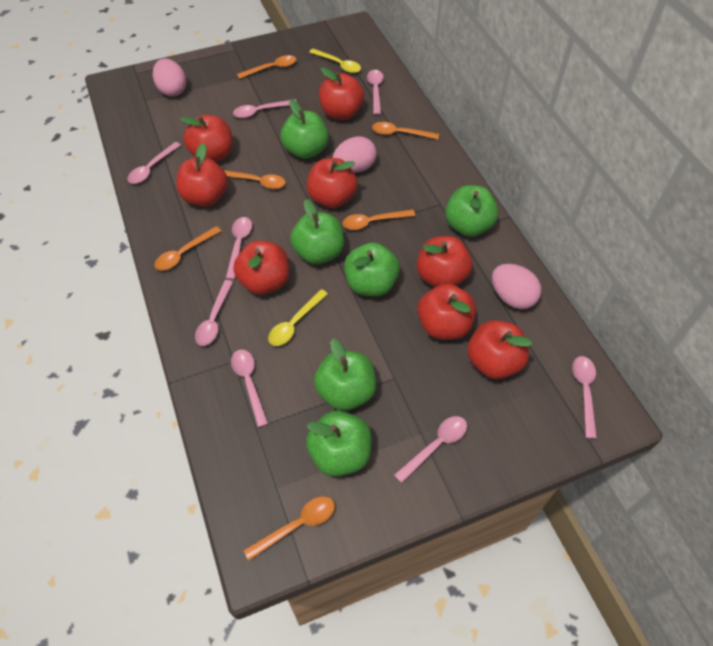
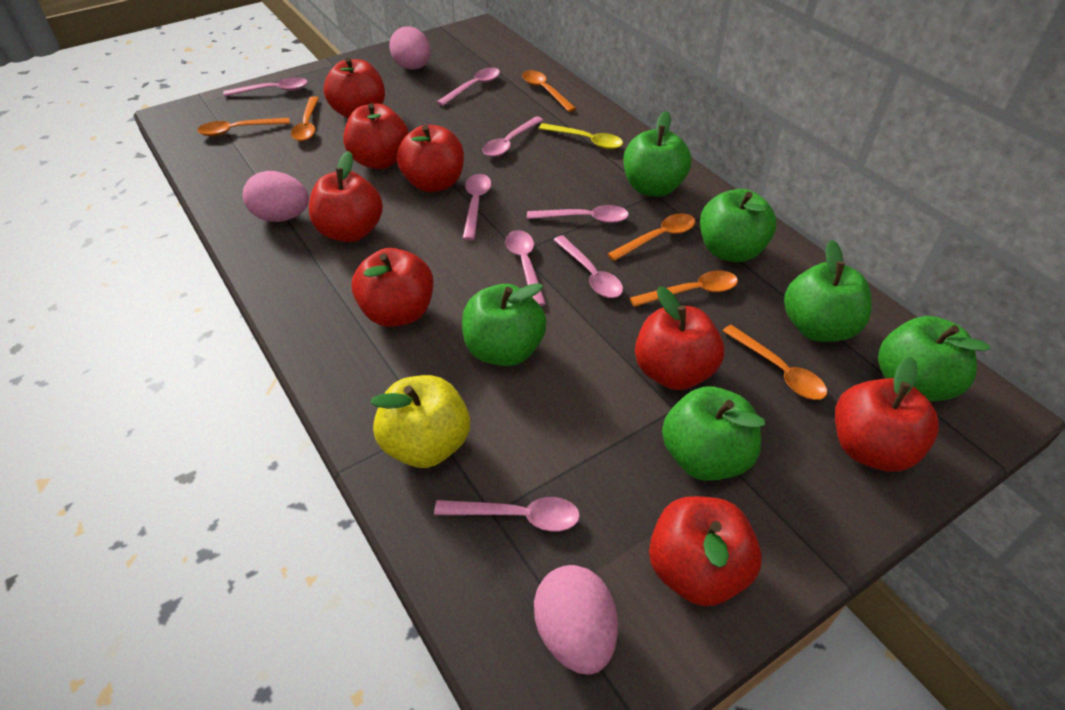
yellow apple: 0 -> 1
yellow spoon: 2 -> 1

